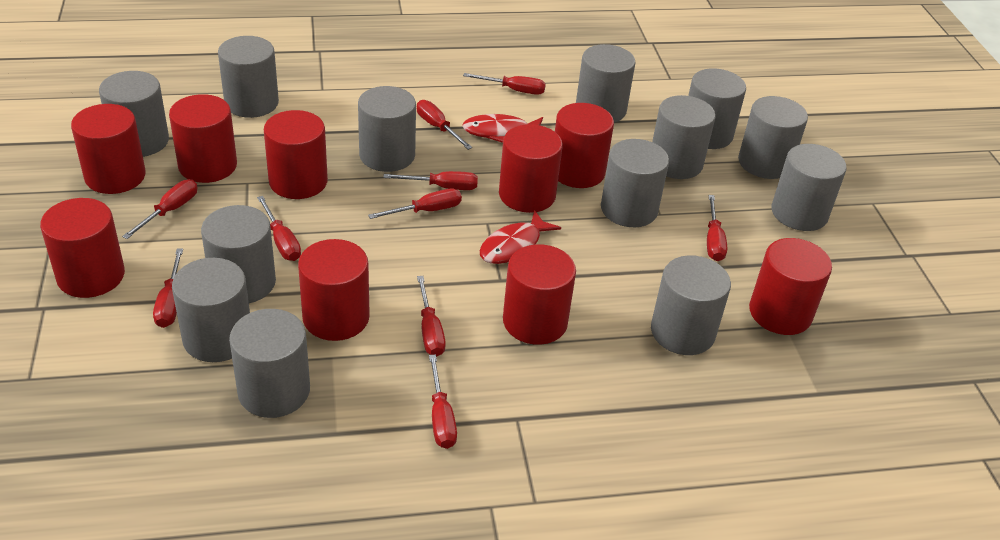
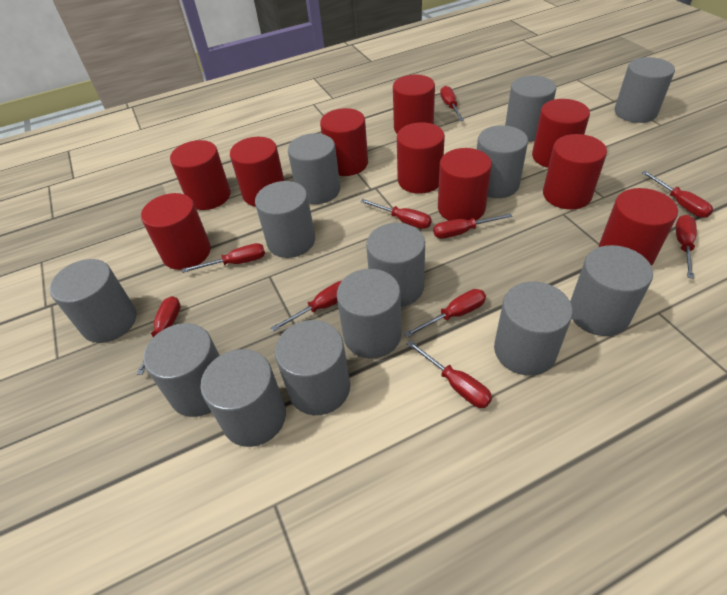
red cylinder: 9 -> 10
red fish: 2 -> 0

